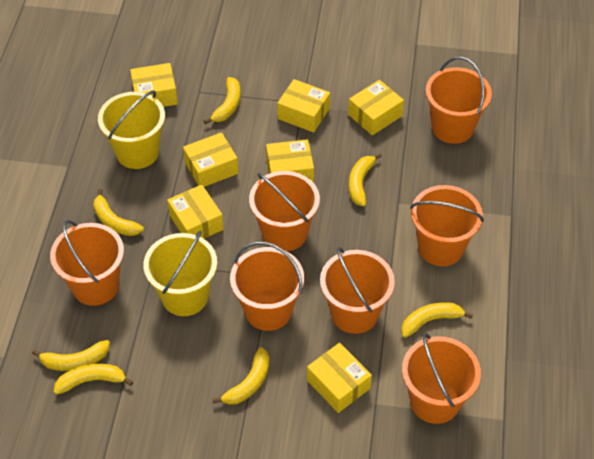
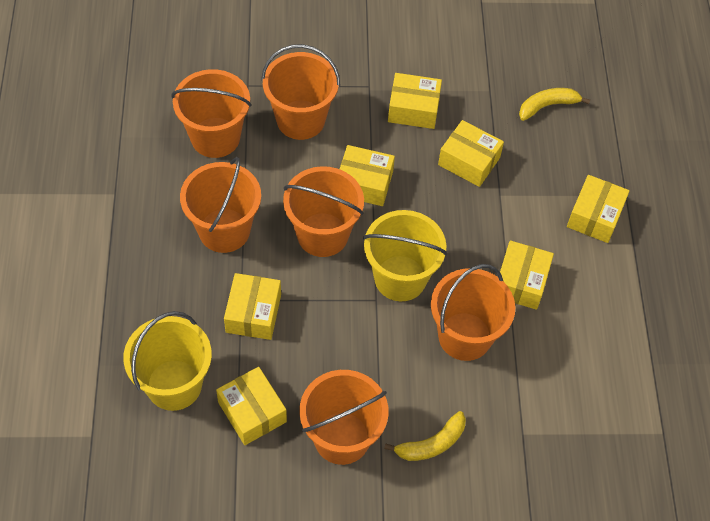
orange bucket: 7 -> 6
yellow banana: 7 -> 2

